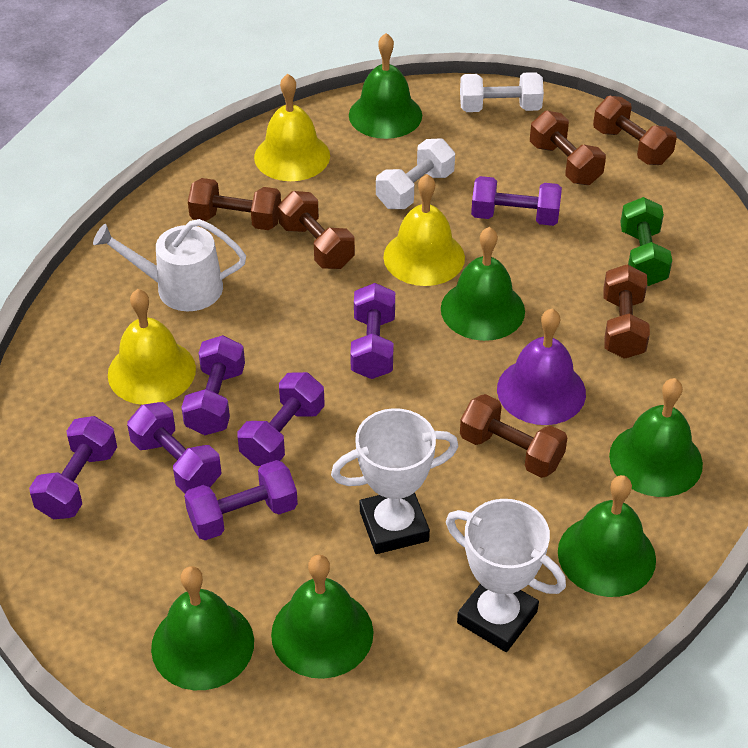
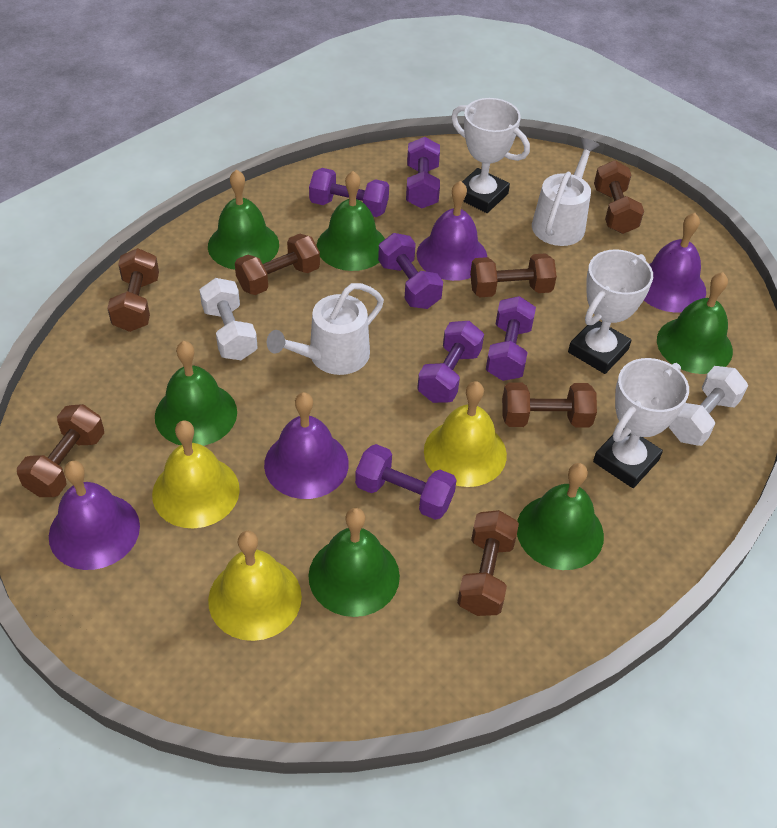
brown dumbbell: 6 -> 7
green dumbbell: 1 -> 0
purple bell: 1 -> 4
purple dumbbell: 7 -> 6
white trophy: 2 -> 3
white watering can: 1 -> 2

